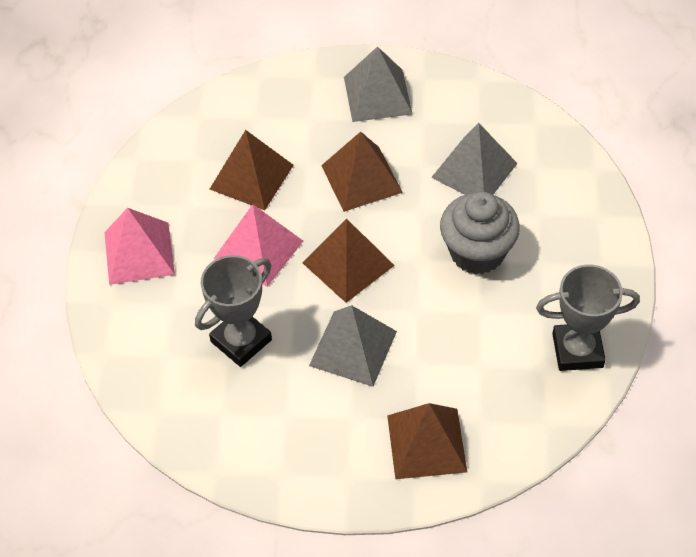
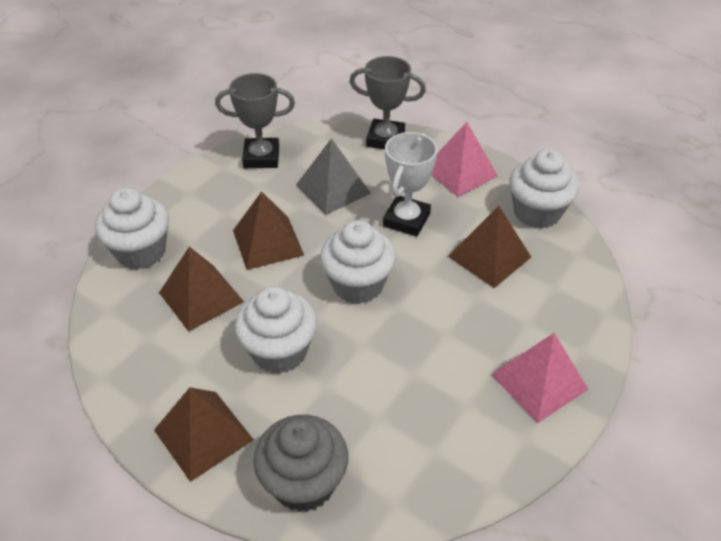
grey pyramid: 3 -> 1
white cupcake: 0 -> 4
white trophy: 0 -> 1

